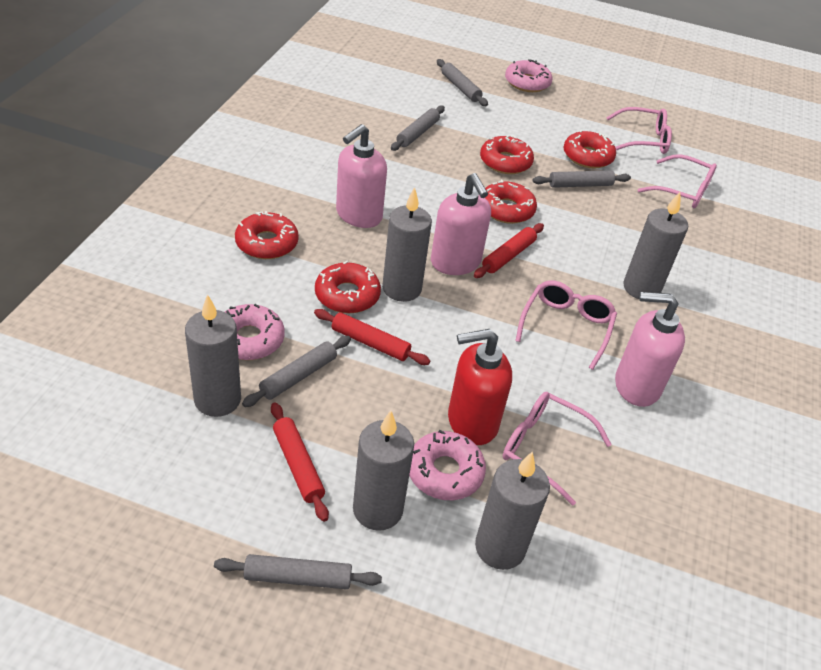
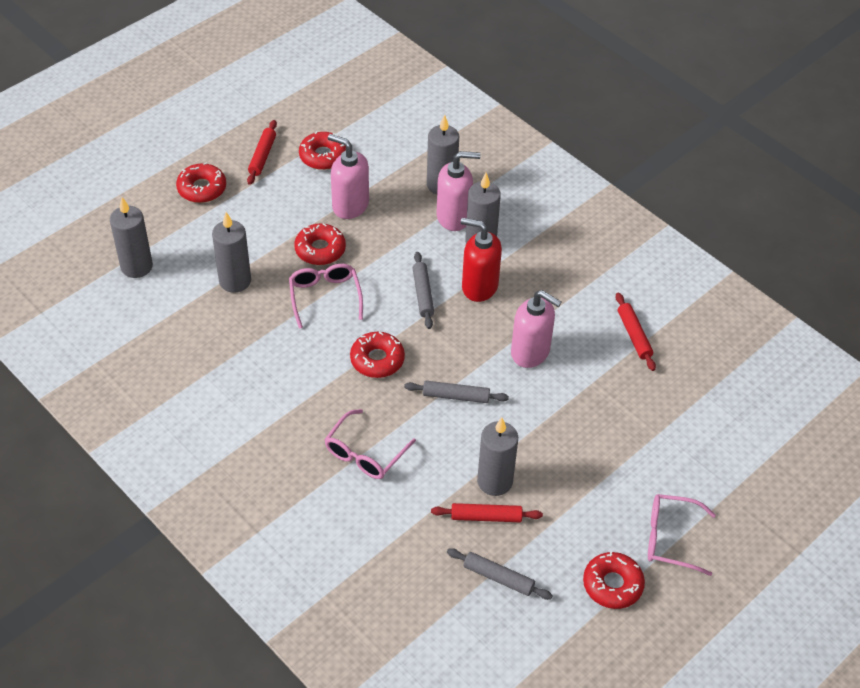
grey rolling pin: 5 -> 3
pink donut: 3 -> 0
pink glasses: 4 -> 3

